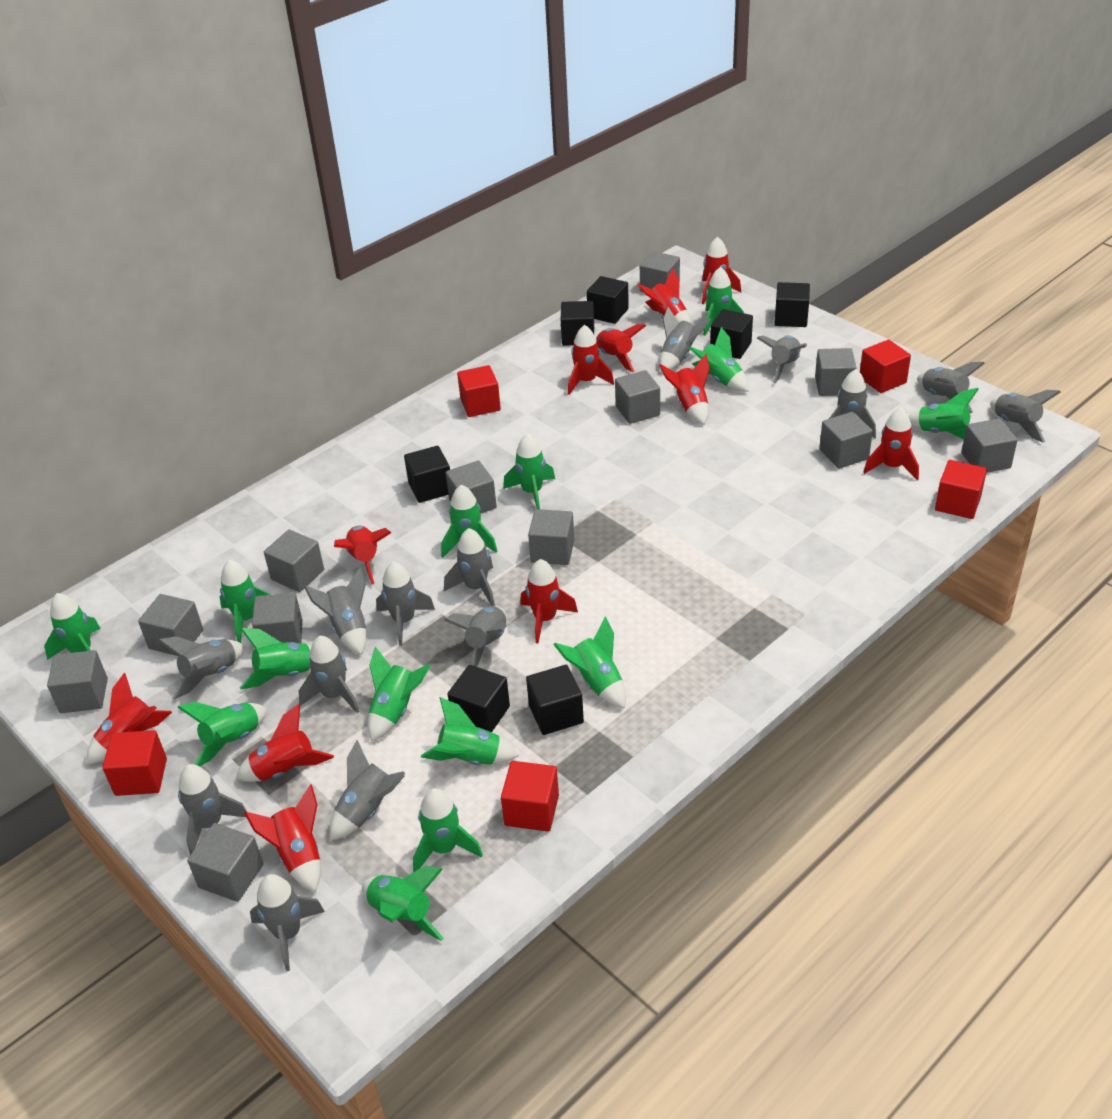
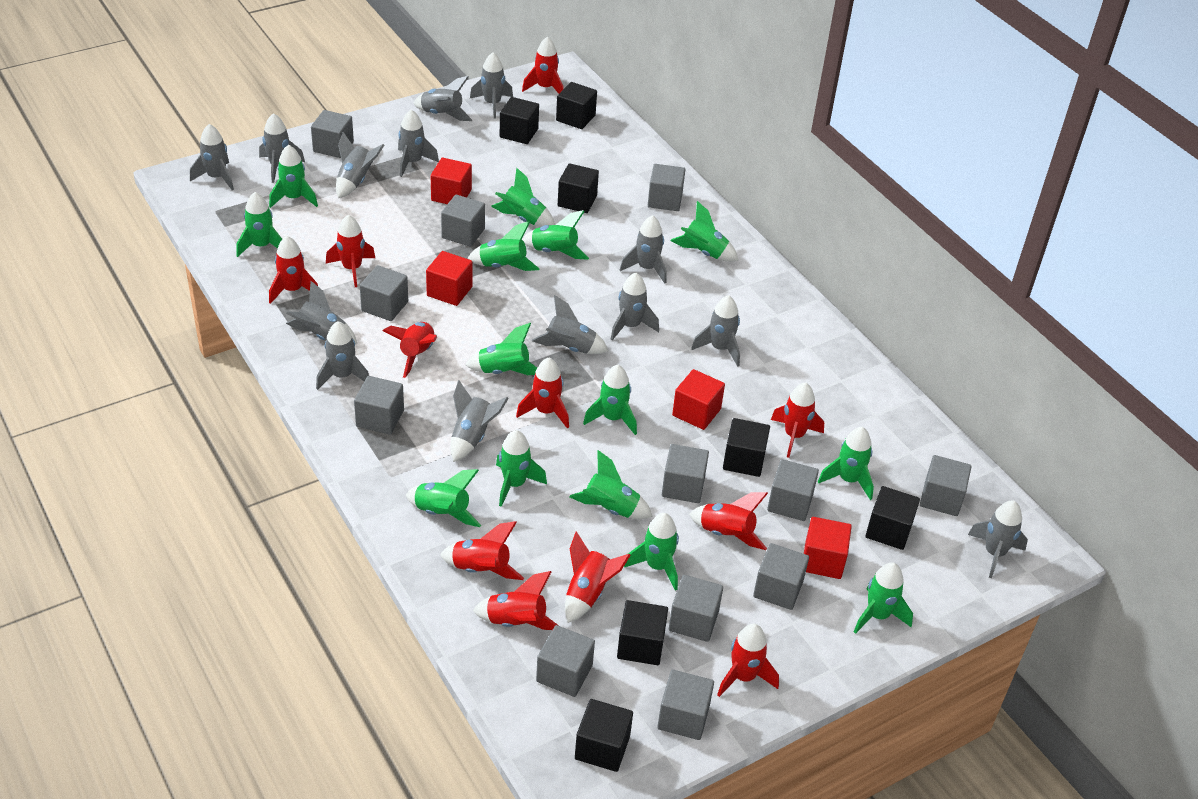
red cube: 5 -> 4

